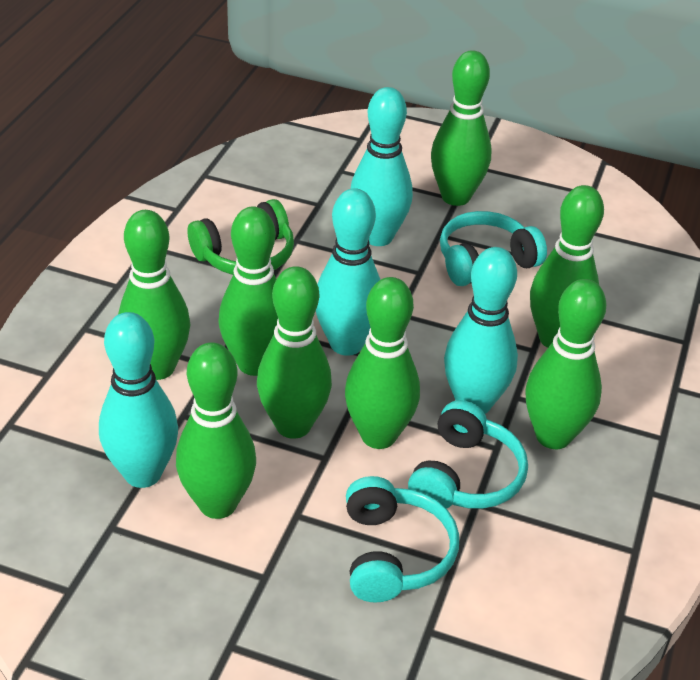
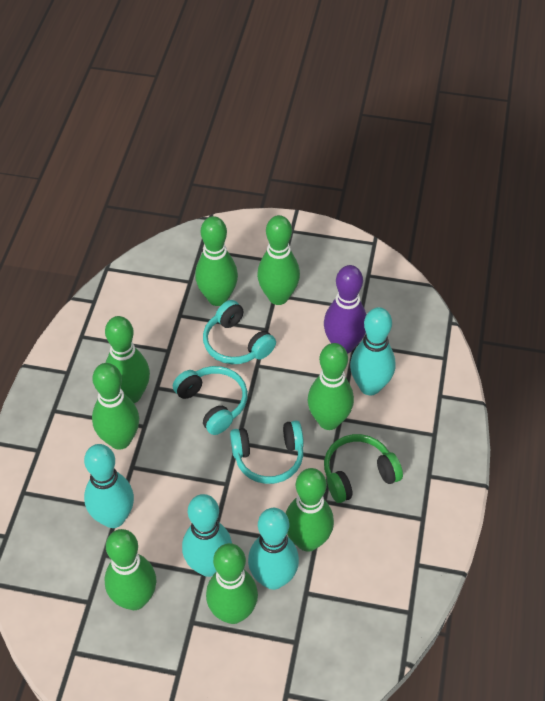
purple bowling pin: 0 -> 1

